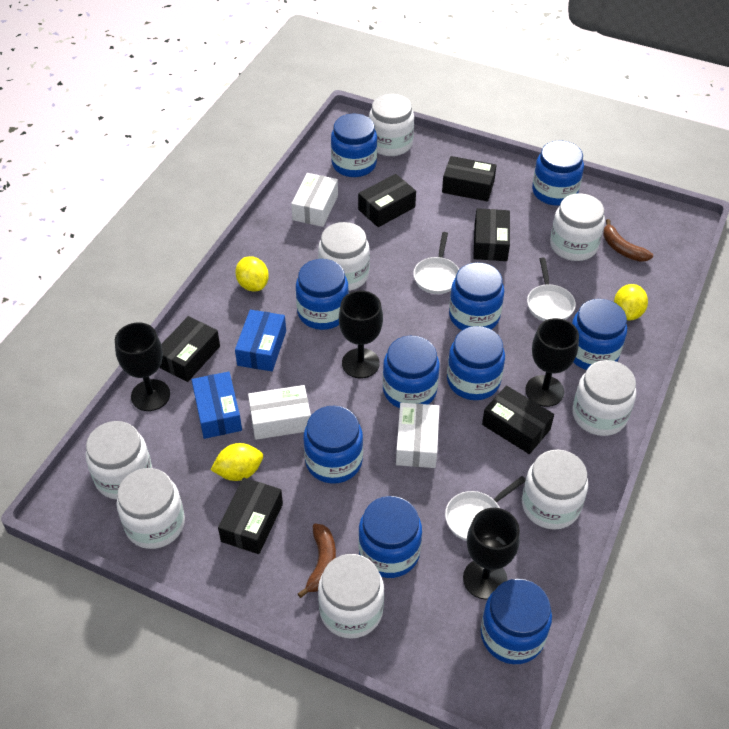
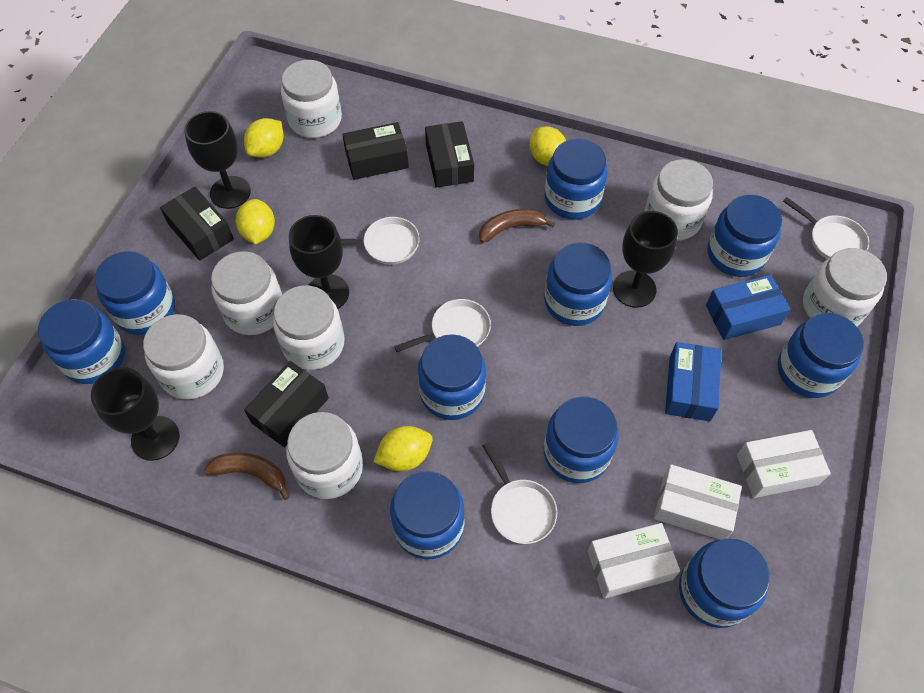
black box: 6 -> 4
white jar: 8 -> 7
white pan: 3 -> 4
yellow lemon: 3 -> 4

